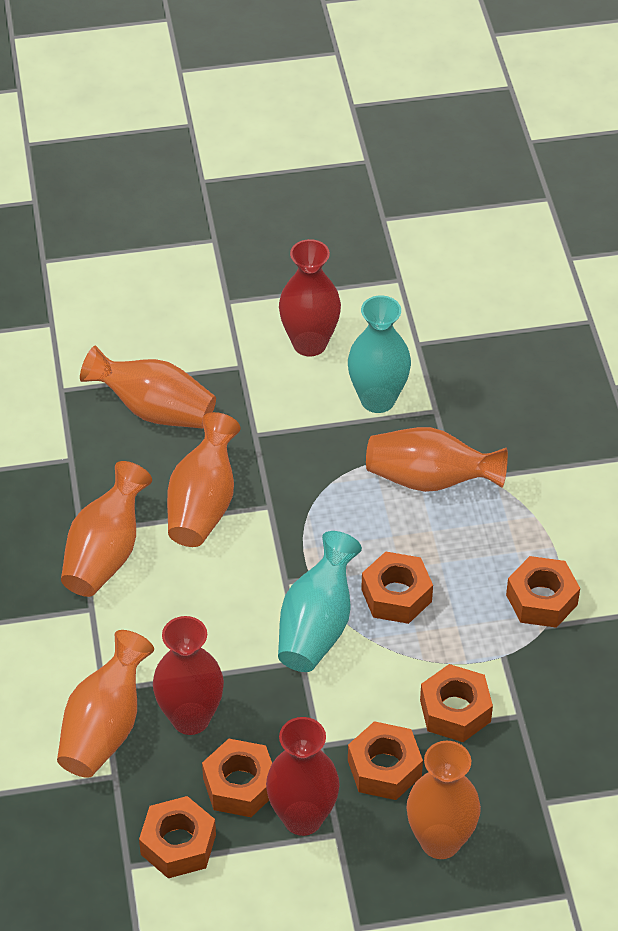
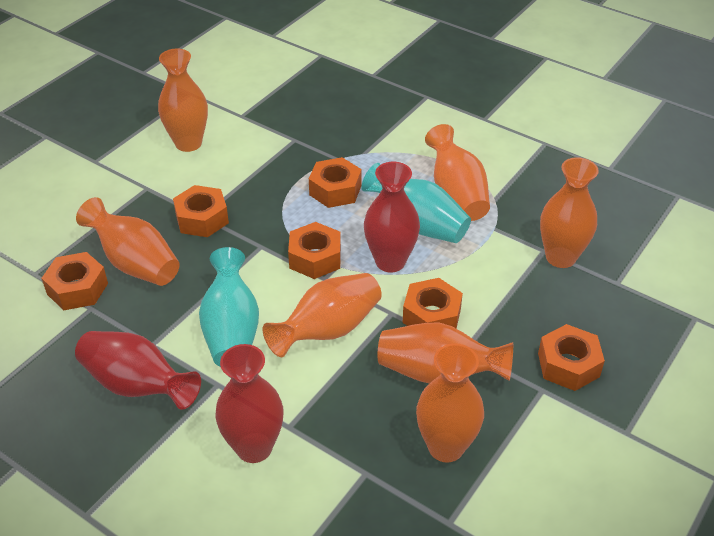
orange vase: 6 -> 7

